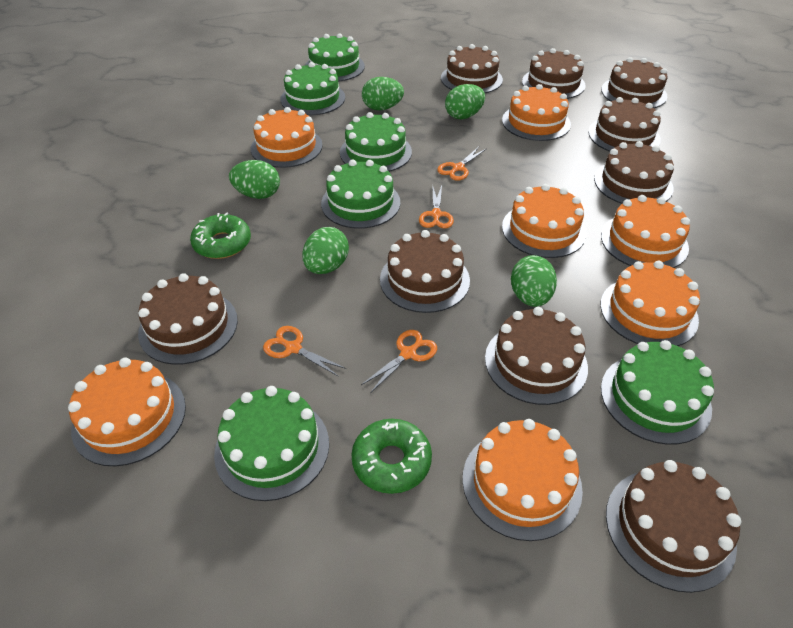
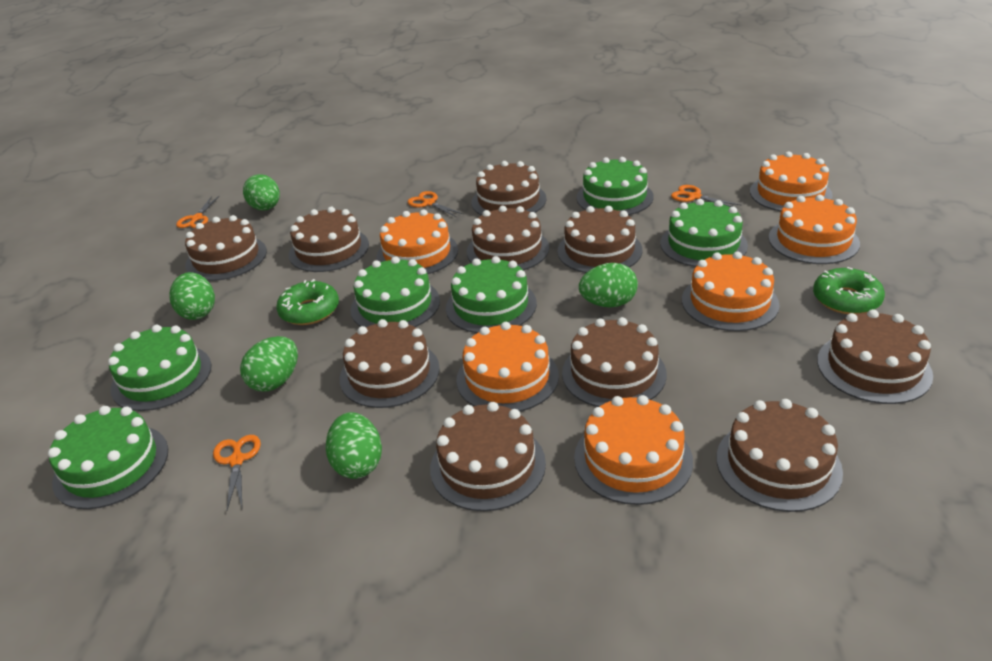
brown cake: 9 -> 10
orange cake: 7 -> 6

